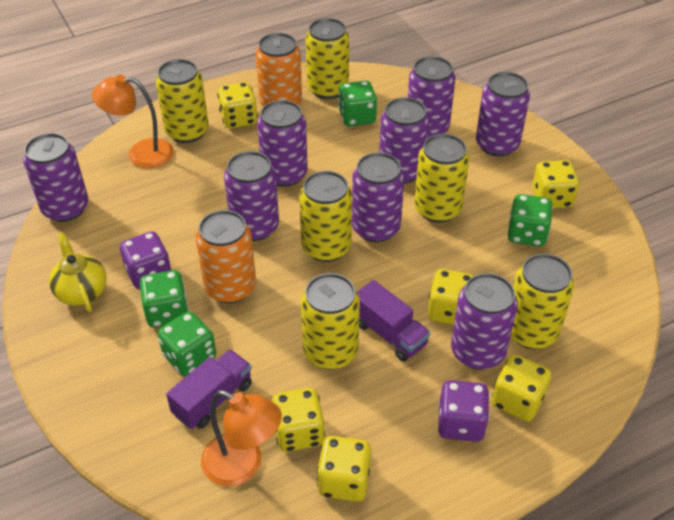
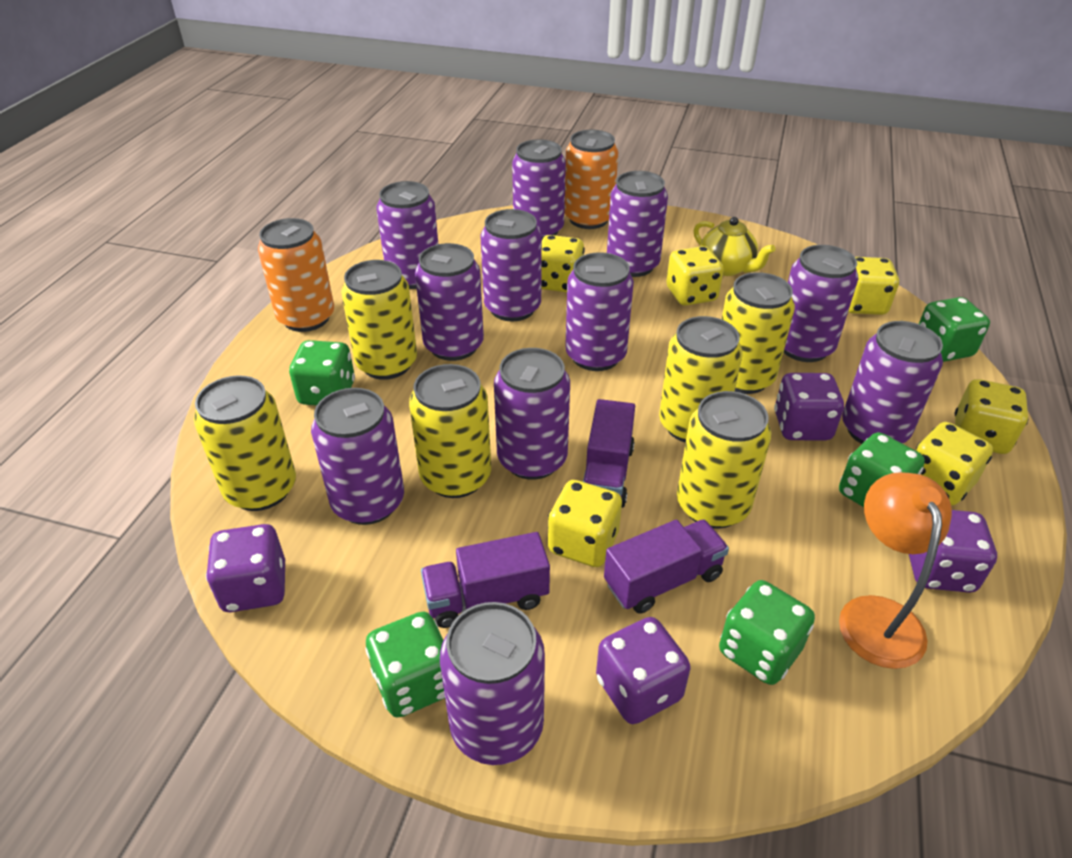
green dice: 4 -> 5
orange lamp: 2 -> 1
purple can: 8 -> 11
purple dice: 2 -> 4
purple truck: 2 -> 3

